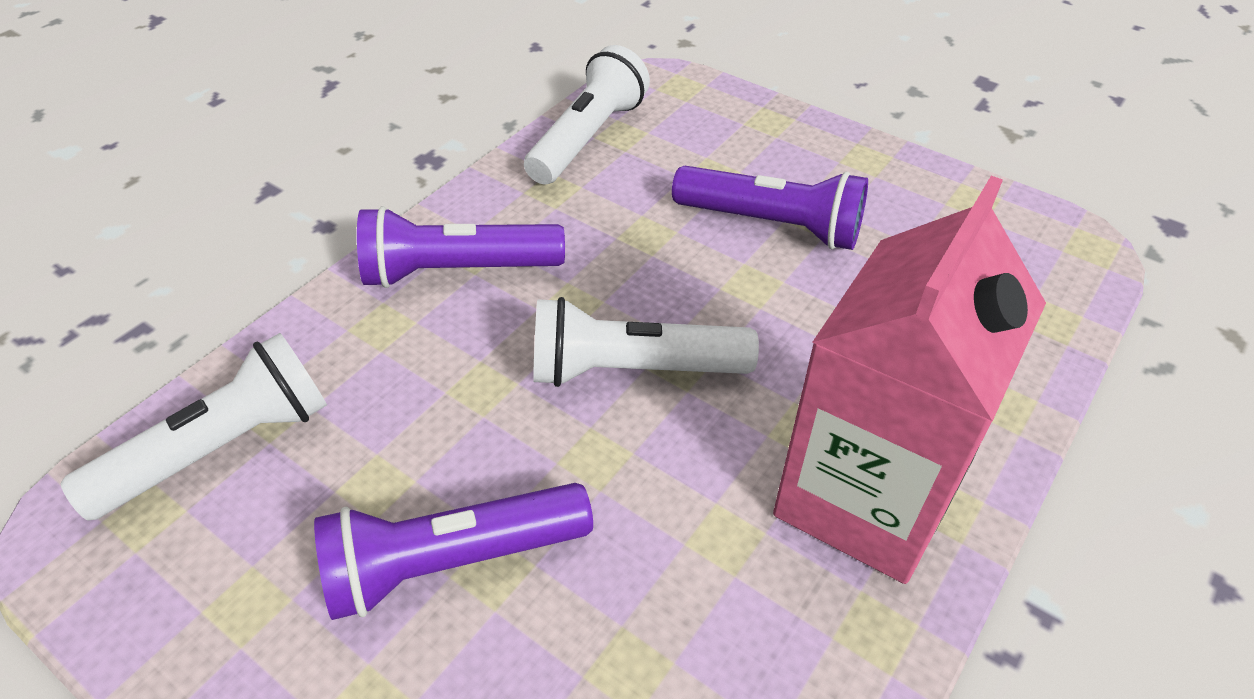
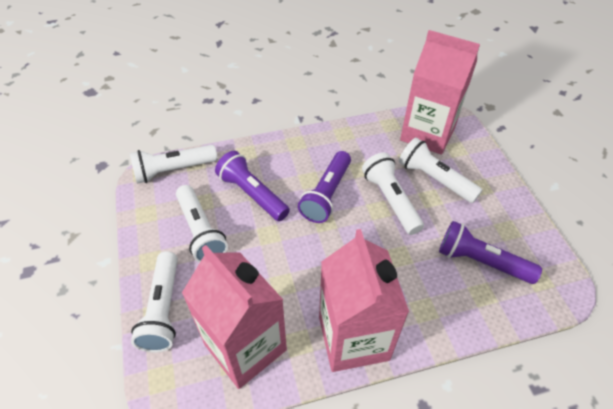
pink carton: 1 -> 3
white flashlight: 3 -> 5

